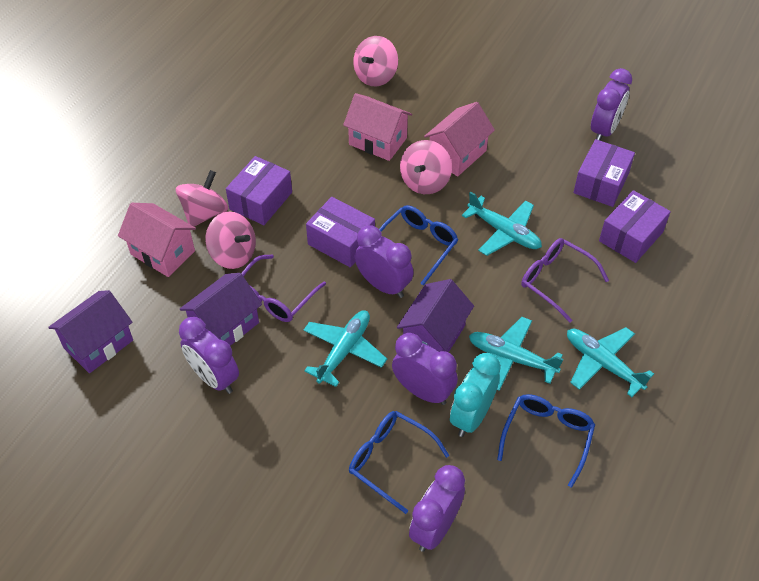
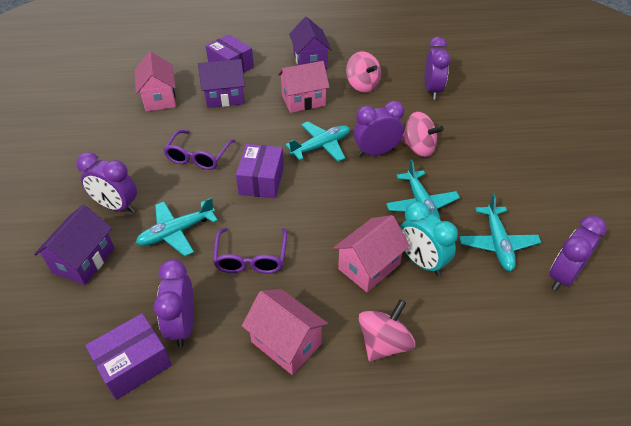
blue glasses: 3 -> 0
pink house: 3 -> 4
pink spinning top: 4 -> 3
purple box: 4 -> 3

